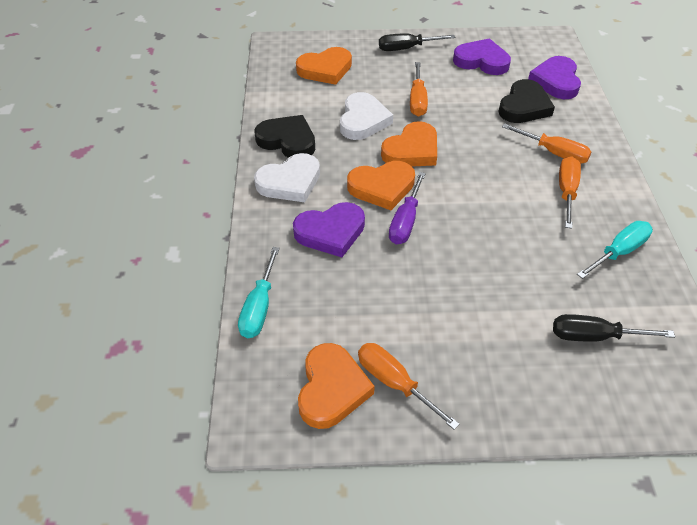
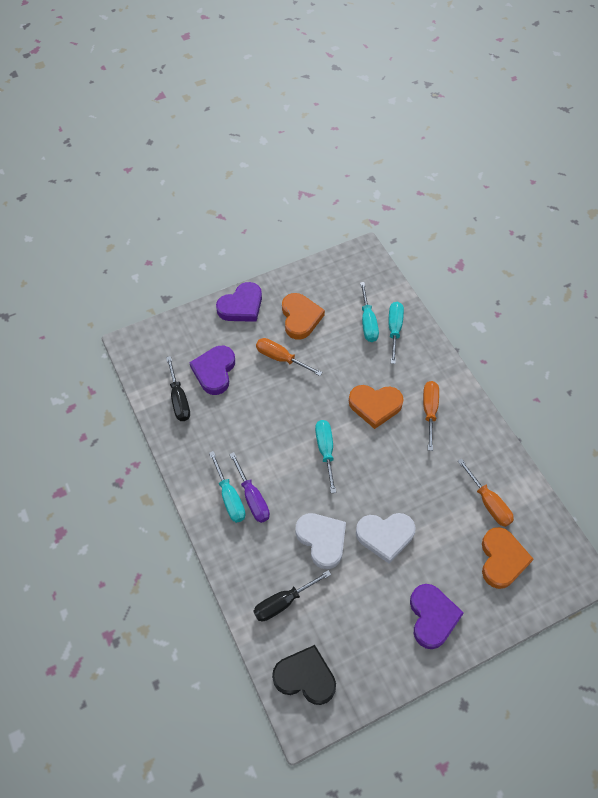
black heart: 2 -> 1
orange heart: 4 -> 3
orange screwdriver: 4 -> 3
turquoise screwdriver: 2 -> 4

